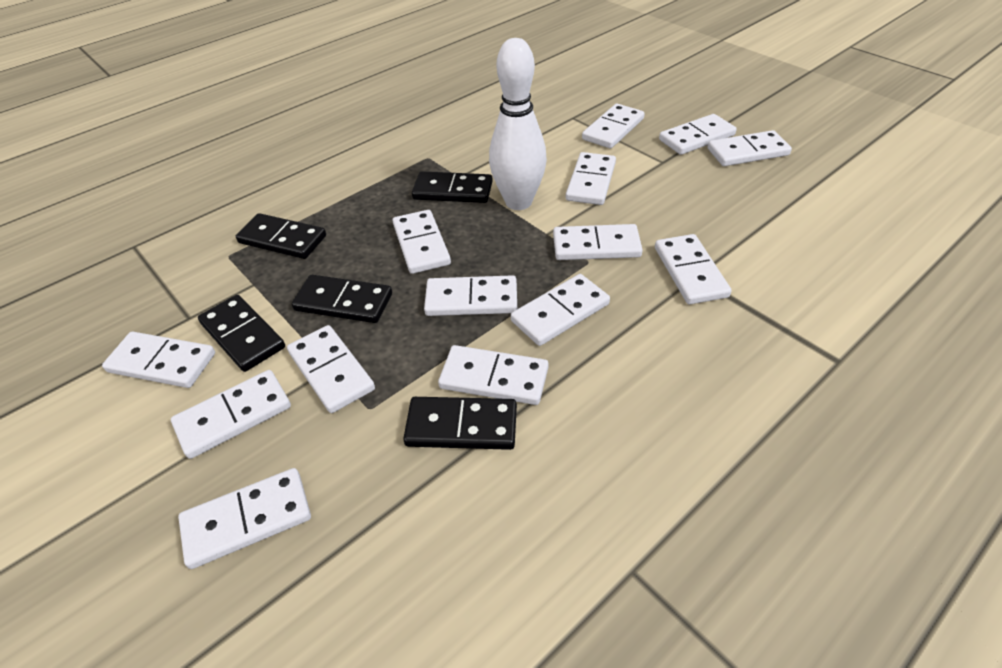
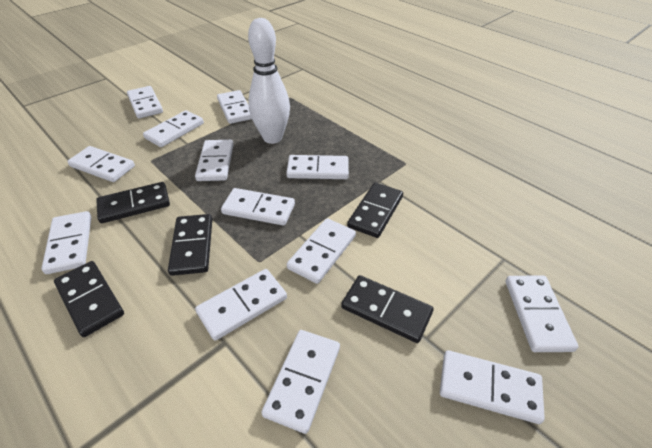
white domino: 14 -> 13

